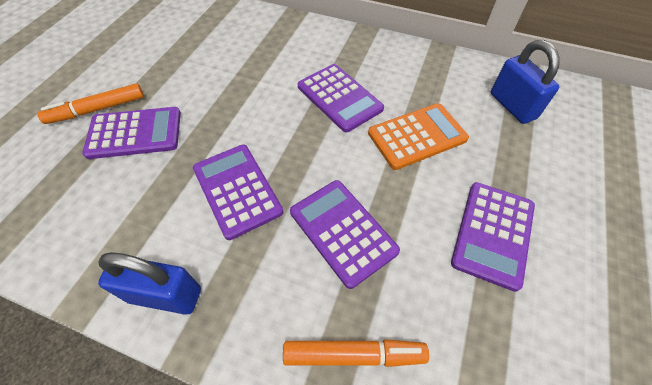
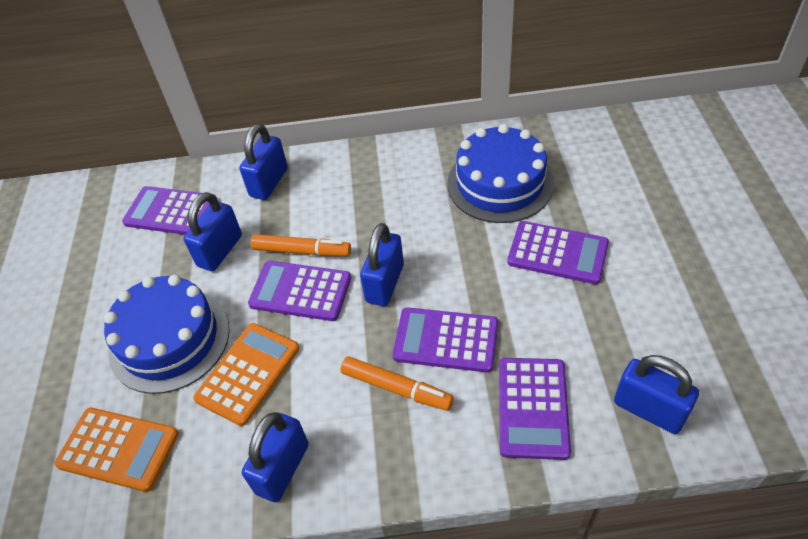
blue cake: 0 -> 2
blue padlock: 2 -> 5
orange calculator: 1 -> 2

